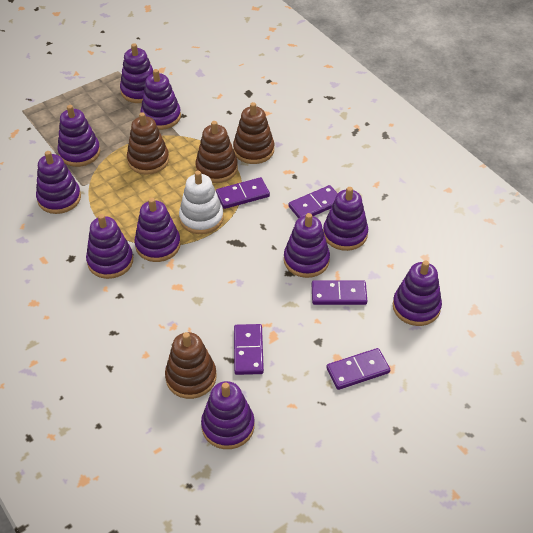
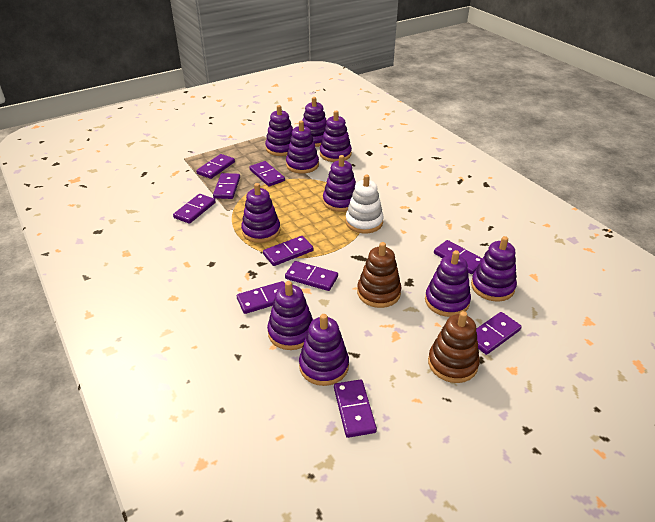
brown stacking toy: 4 -> 2
purple domino: 5 -> 10

